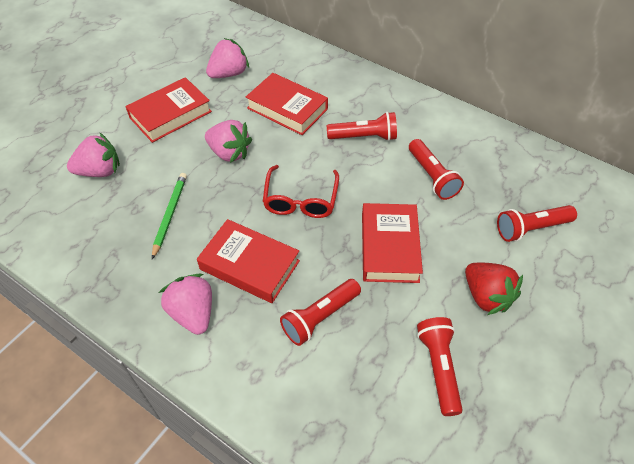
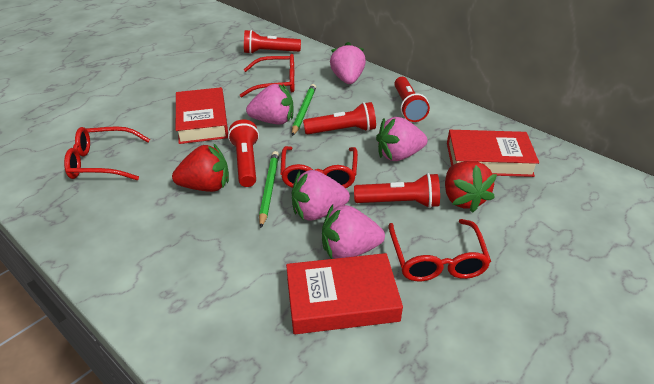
green pencil: 1 -> 2
pink strawberry: 4 -> 5
red book: 4 -> 3
red glasses: 1 -> 4
red strawberry: 1 -> 2

